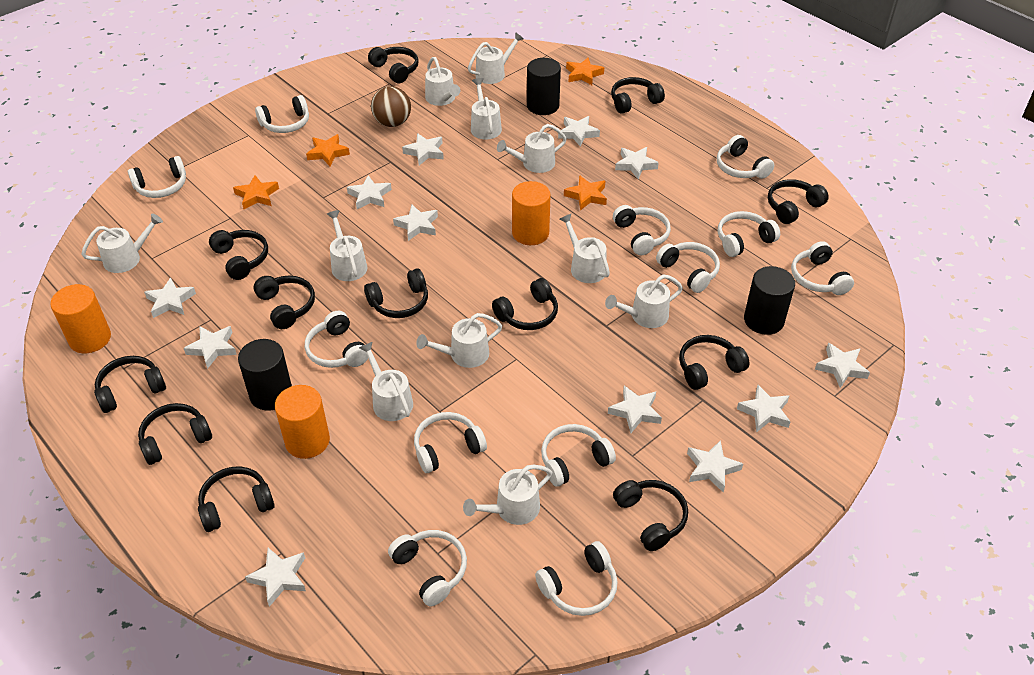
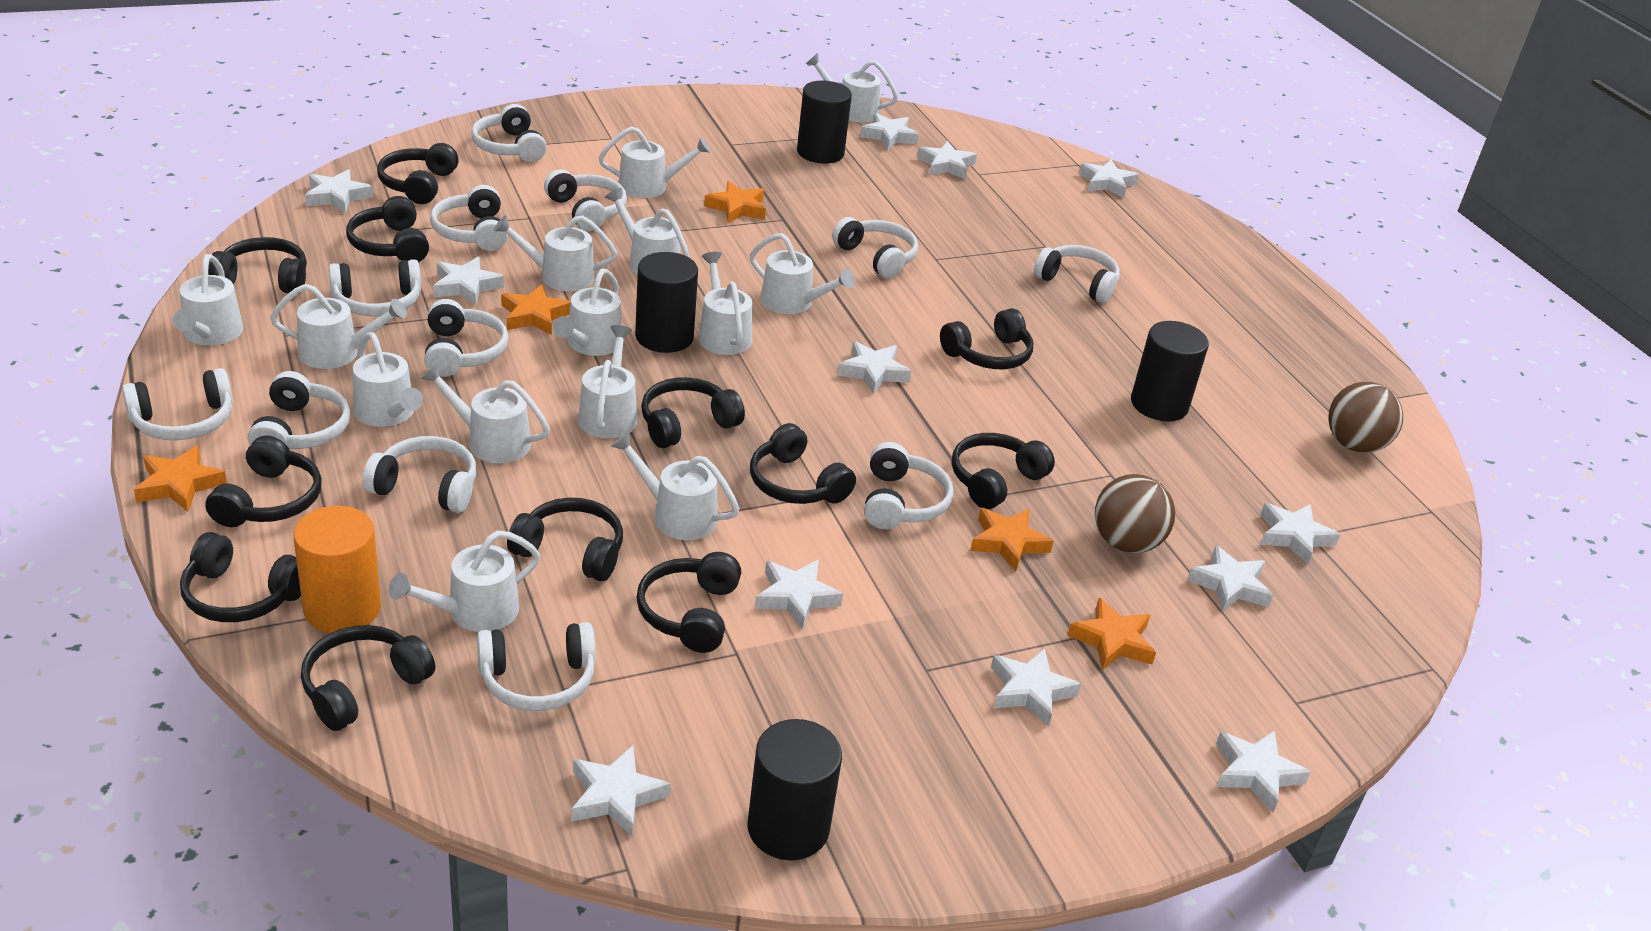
black cylinder: 3 -> 4
brown ball: 1 -> 2
orange cylinder: 3 -> 1
orange star: 4 -> 5
white watering can: 11 -> 14

